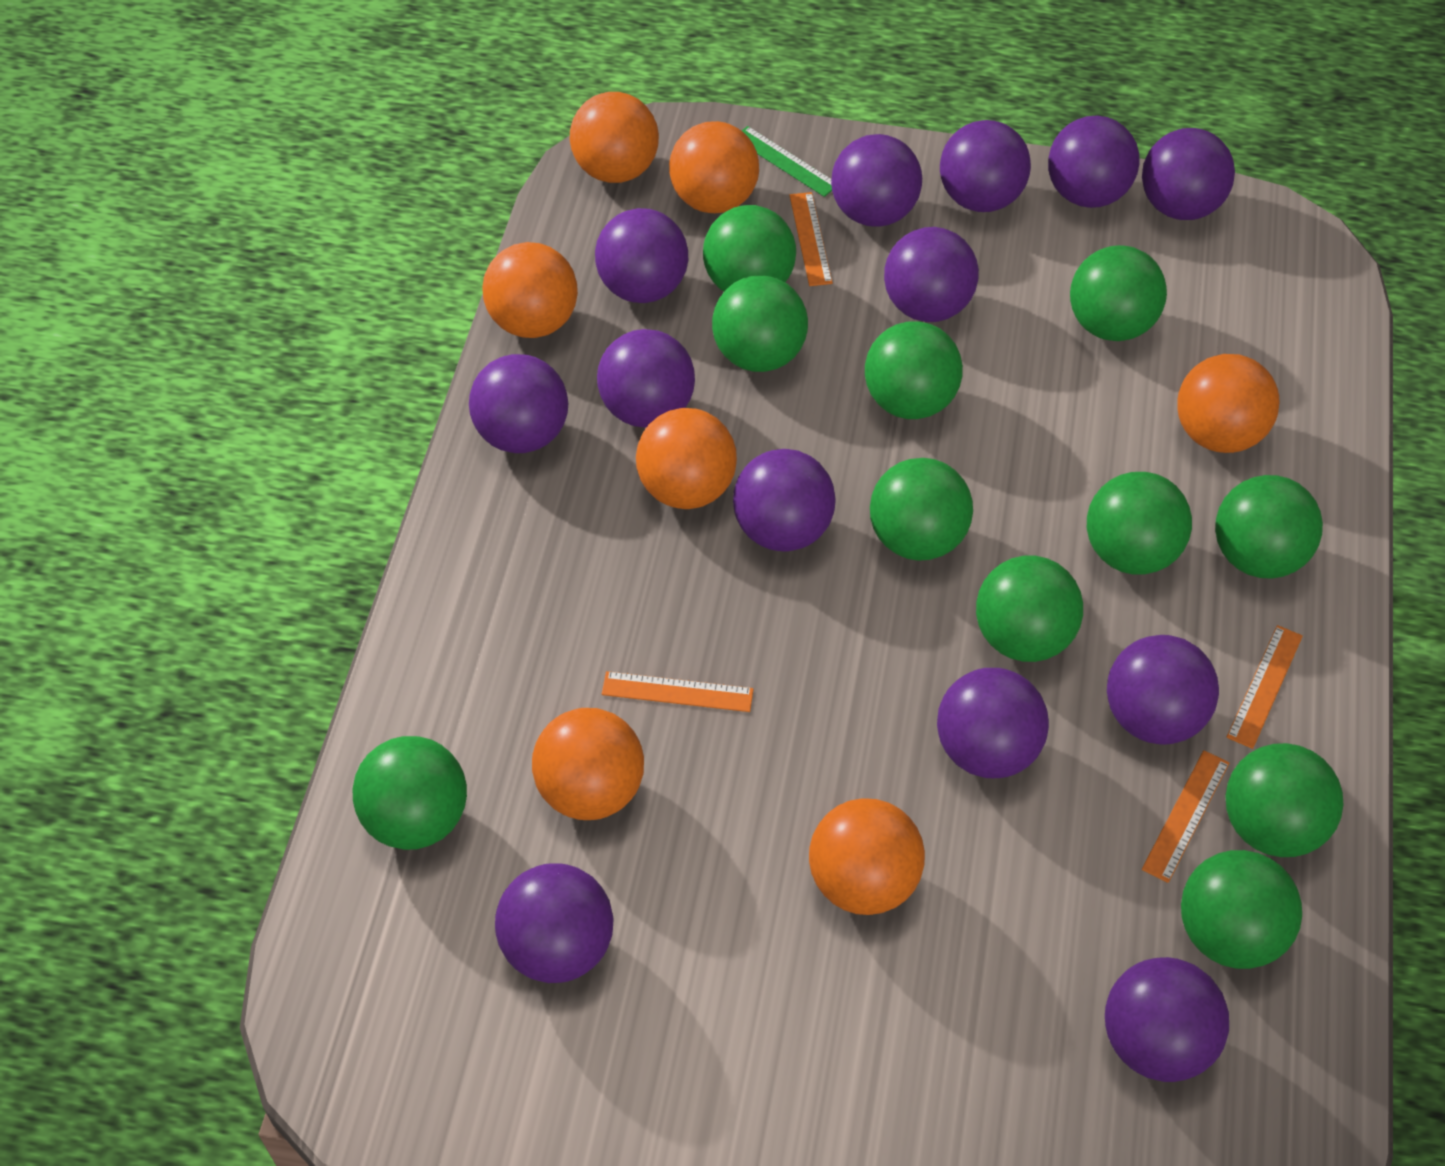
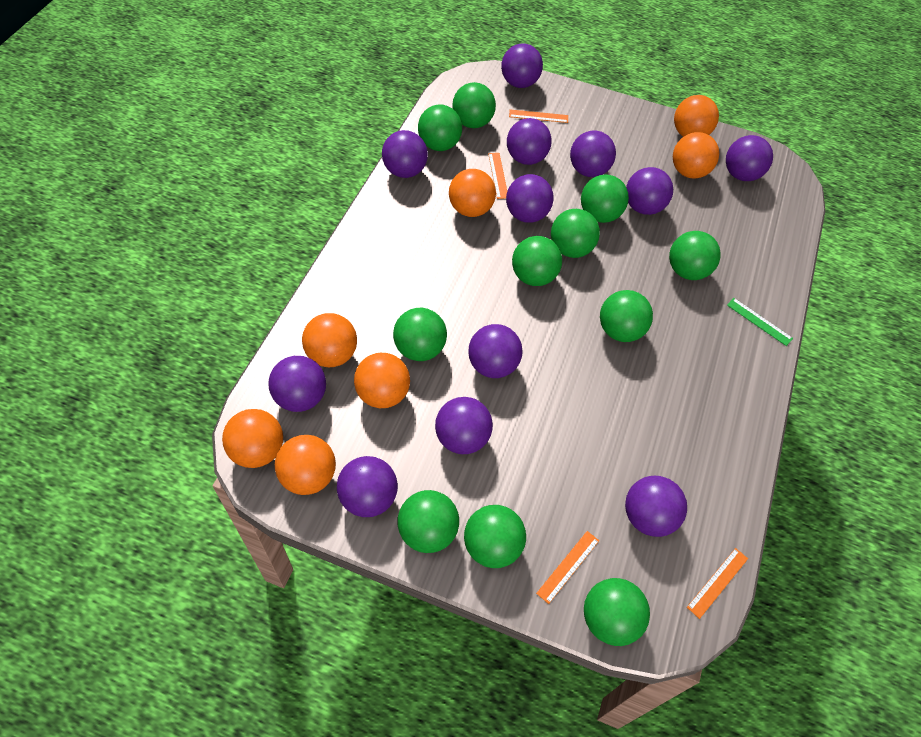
purple ball: 13 -> 12

